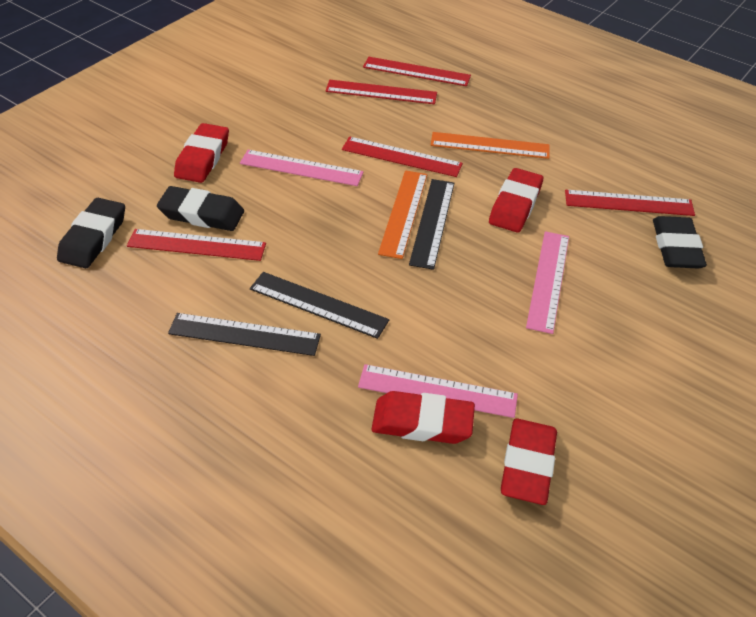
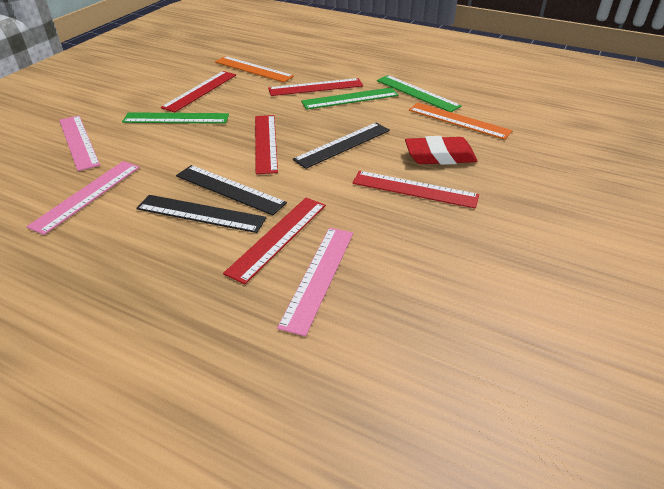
black eraser: 3 -> 0
green ruler: 0 -> 3
red eraser: 4 -> 1

